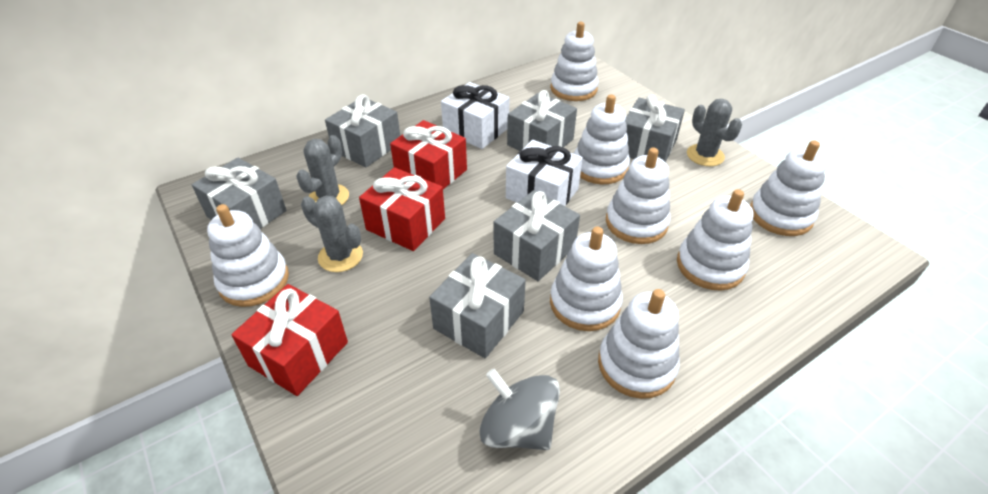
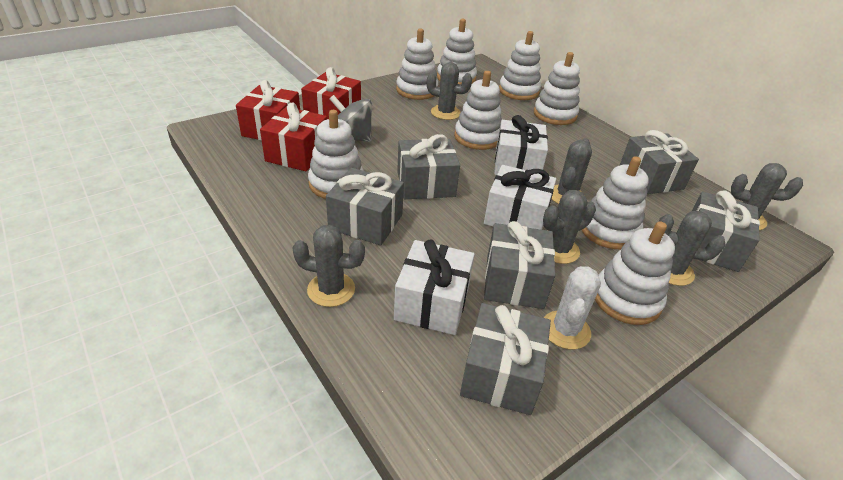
grey cactus: 3 -> 6
white cactus: 0 -> 1
white gift: 2 -> 3

